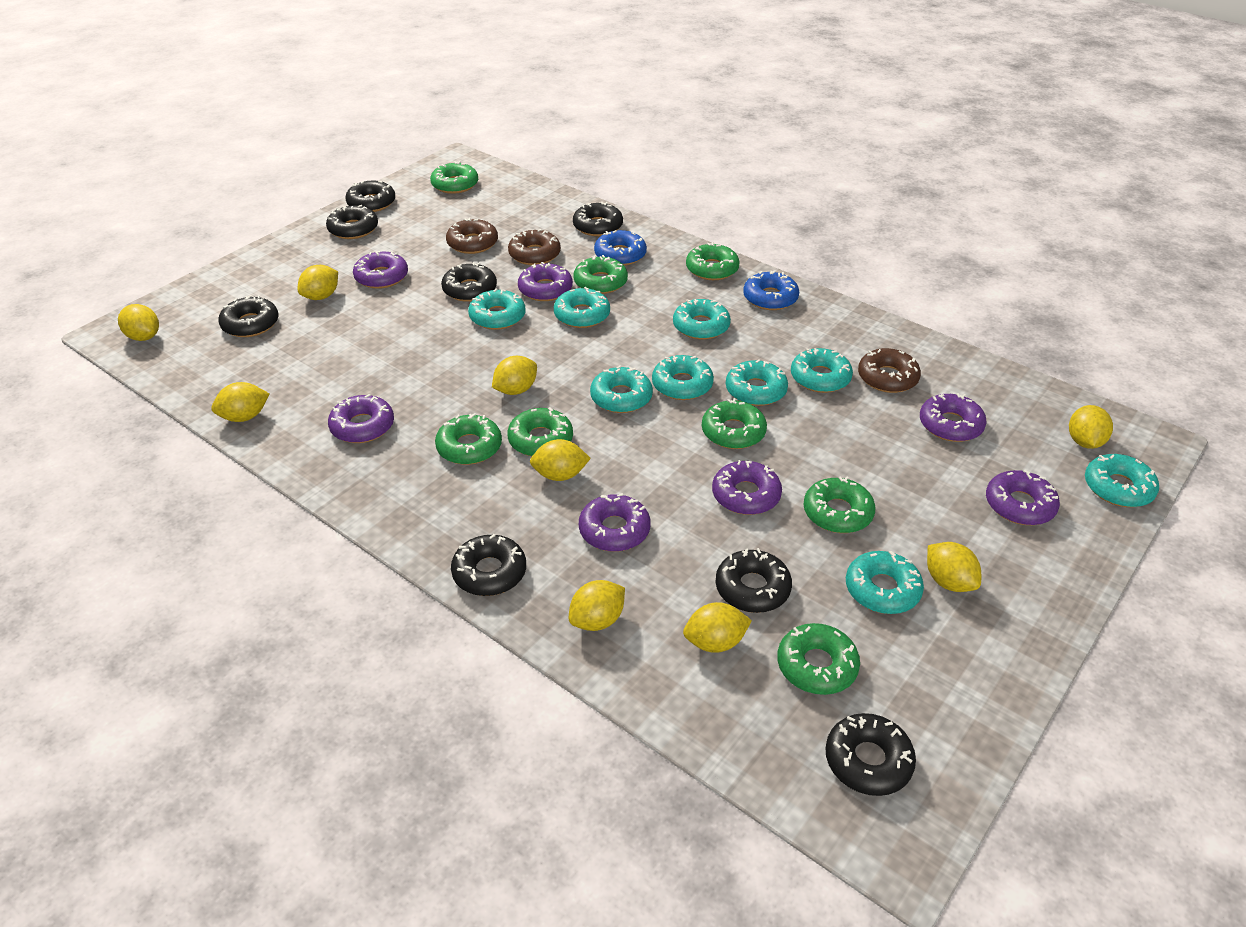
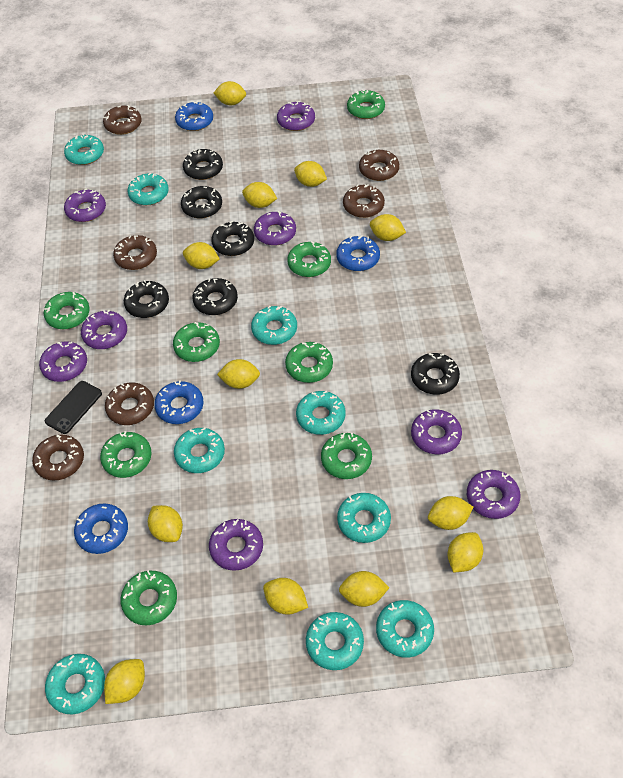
black donut: 8 -> 6
black phone: 0 -> 1
blue donut: 2 -> 4
brown donut: 3 -> 6
purple donut: 7 -> 8
yellow lemon: 9 -> 12

